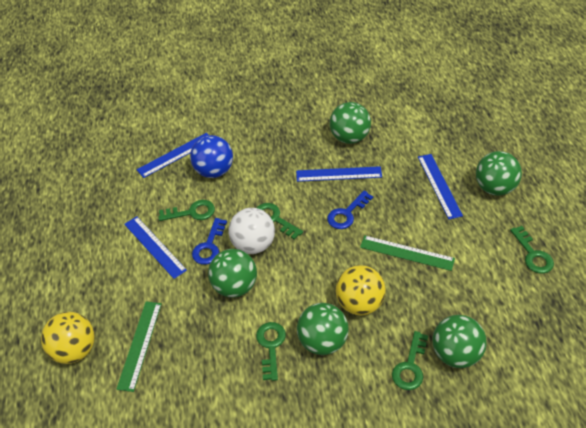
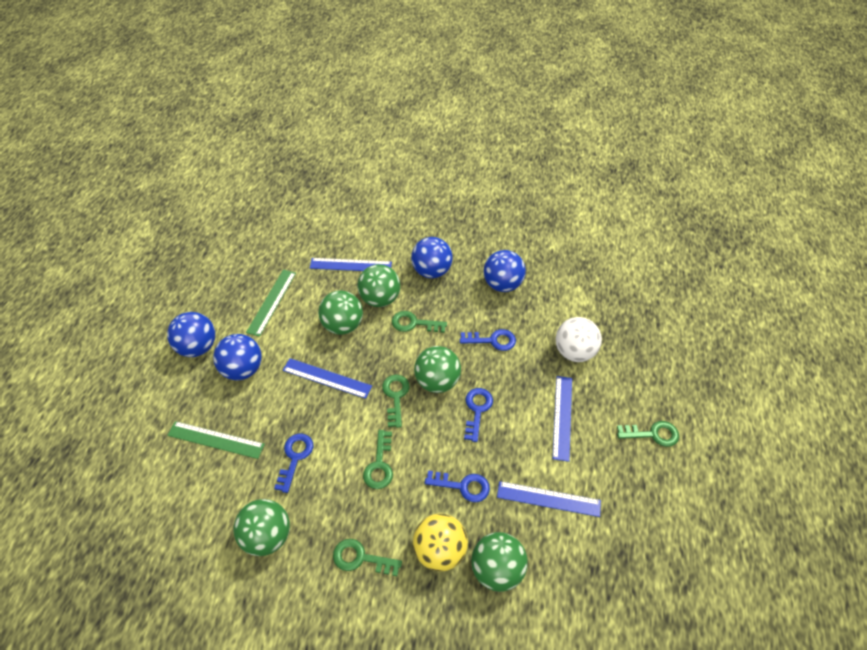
blue ball: 1 -> 4
blue key: 2 -> 4
yellow ball: 2 -> 1

